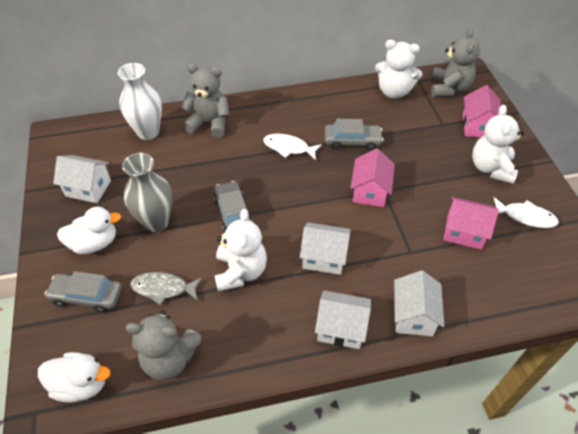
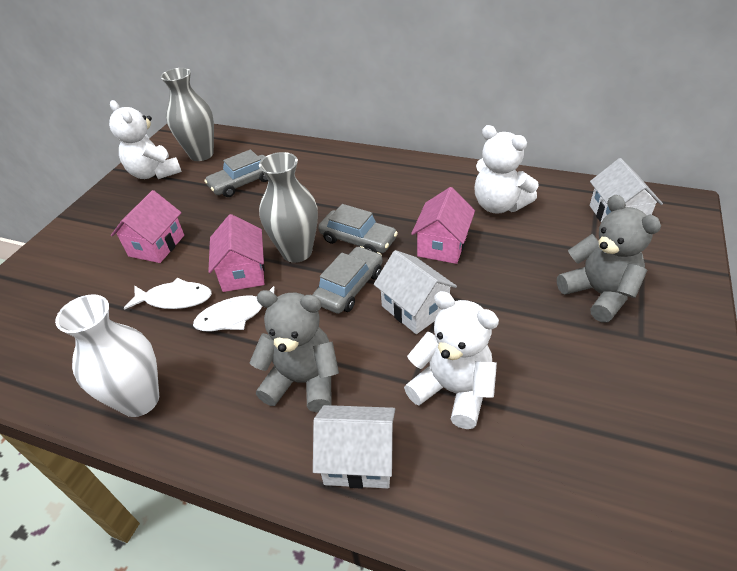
grey fish: 1 -> 0
grey teddy bear: 3 -> 2
grey vase: 1 -> 2
white duck: 2 -> 0
white house: 4 -> 3

